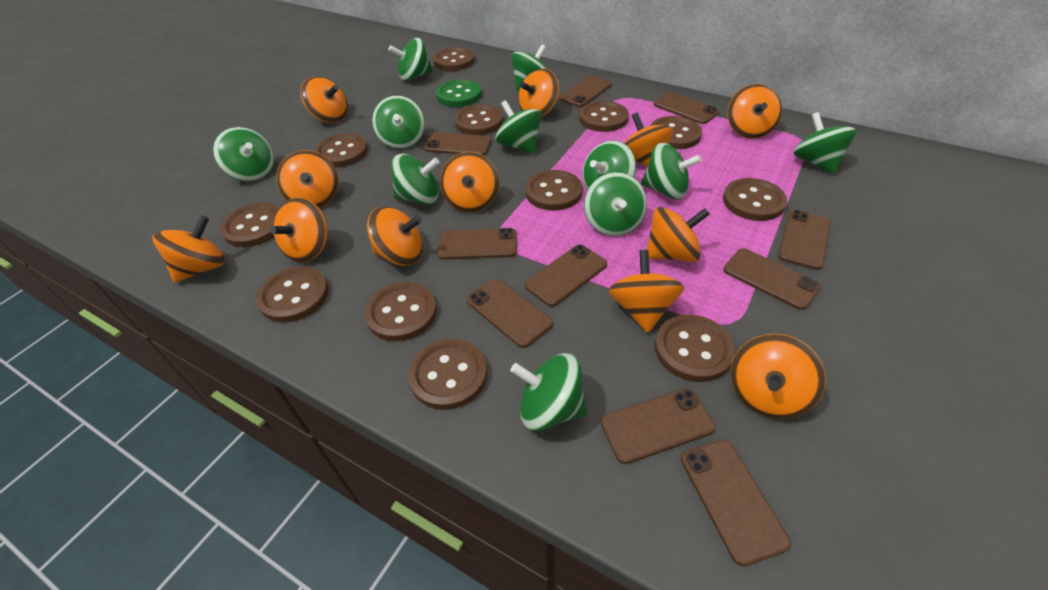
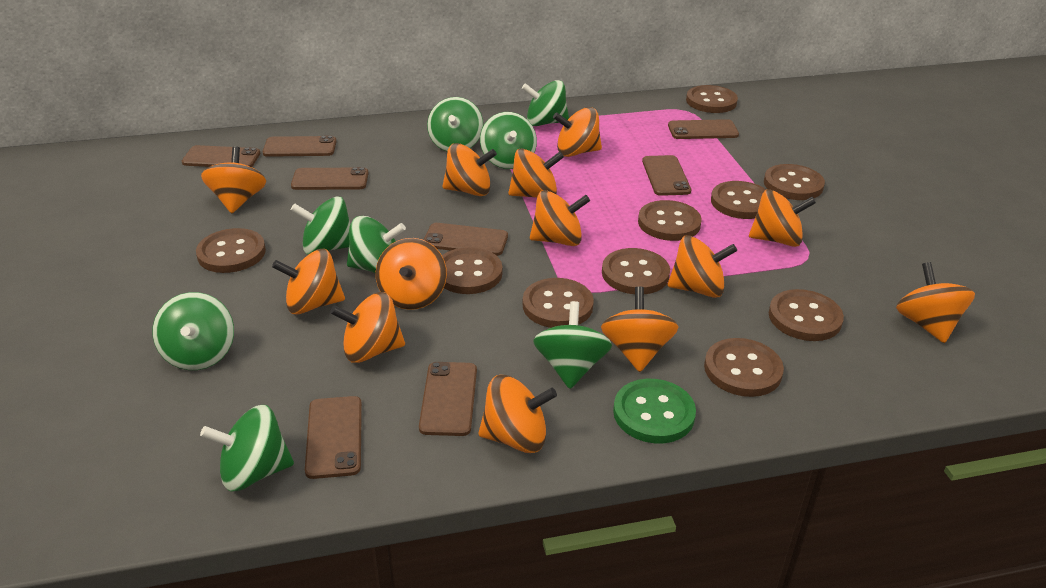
brown button: 12 -> 10
brown phone: 10 -> 8
green spinning top: 11 -> 8
orange spinning top: 12 -> 13

